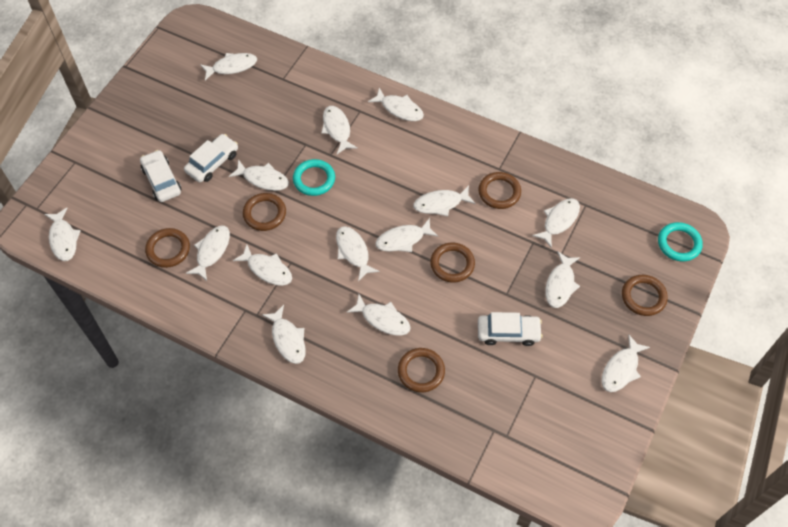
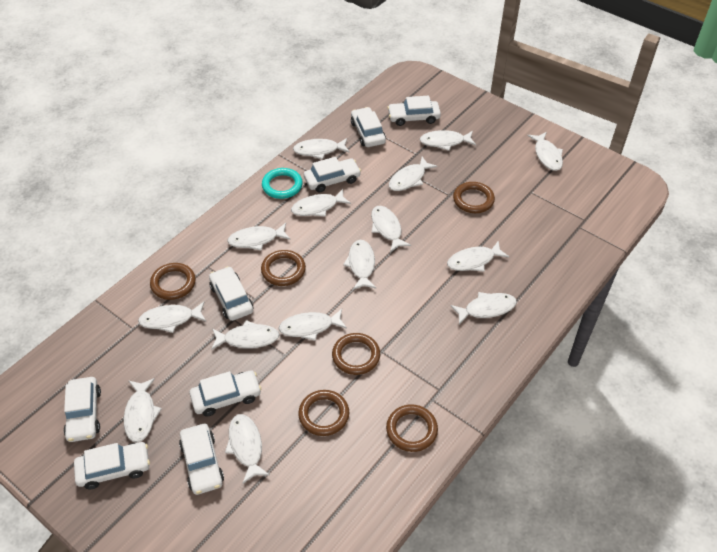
turquoise ring: 2 -> 1
white car: 3 -> 8

